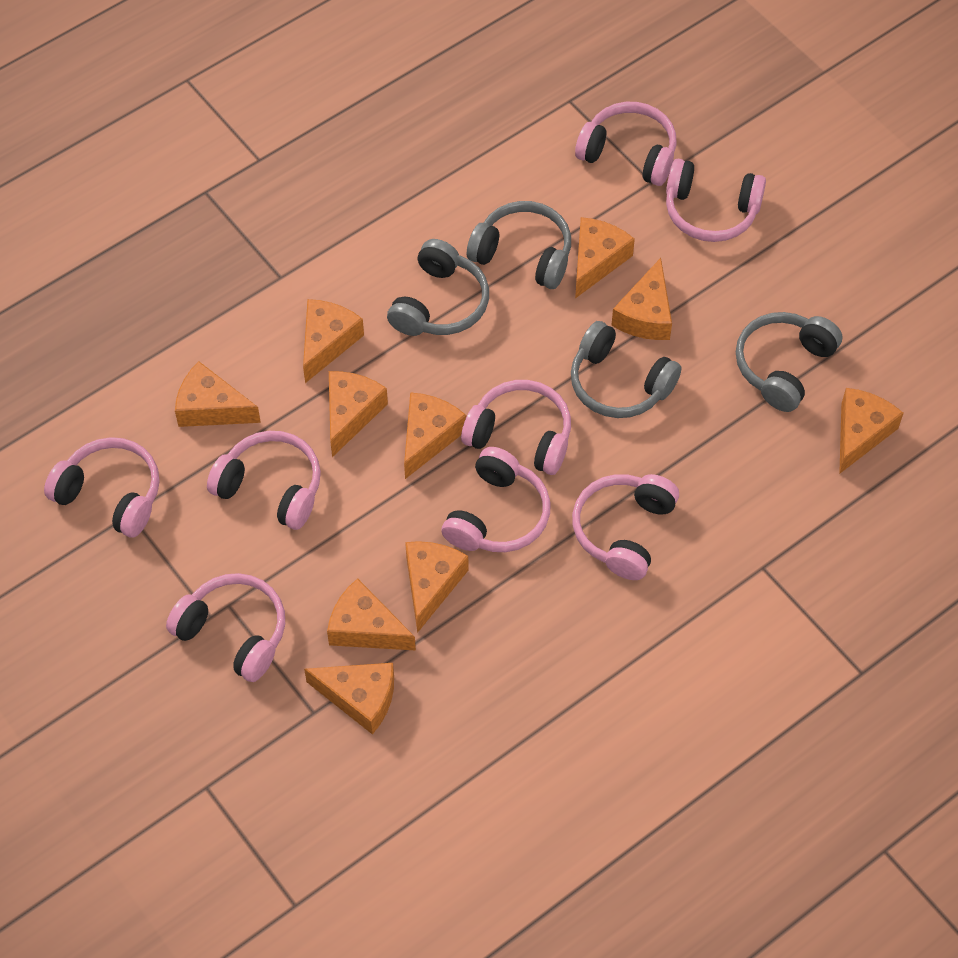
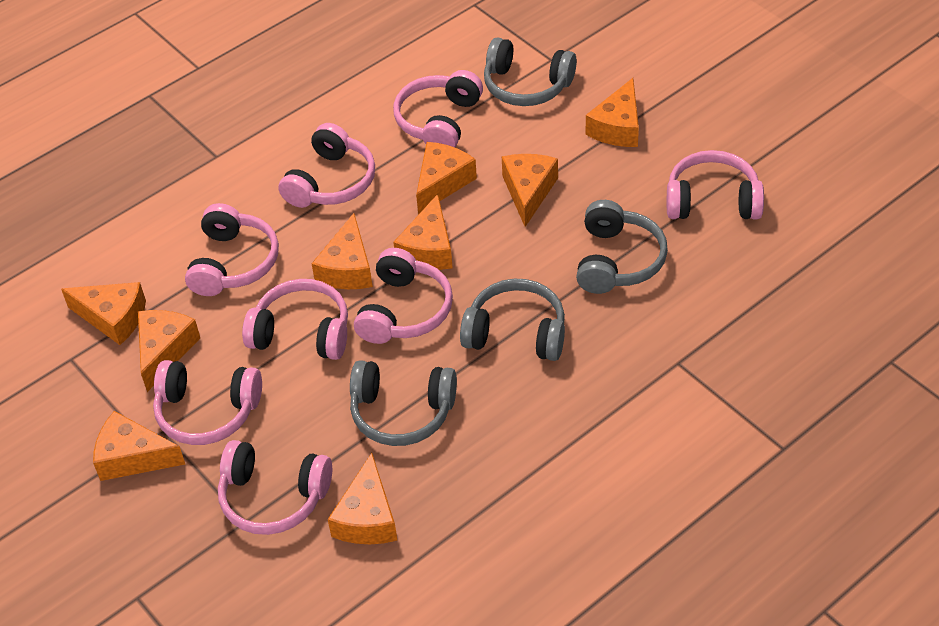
orange cheese: 10 -> 9

